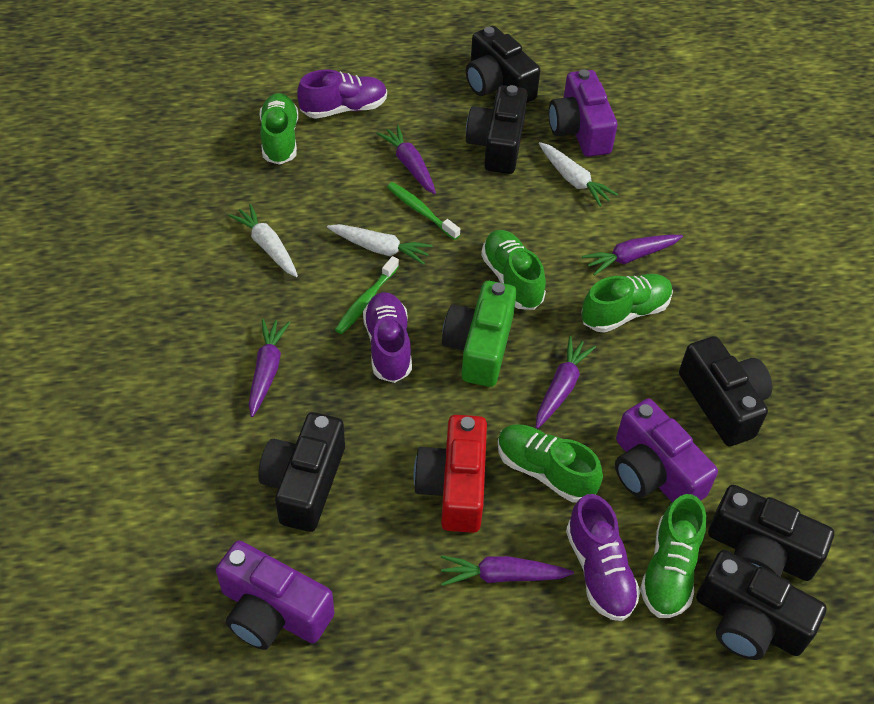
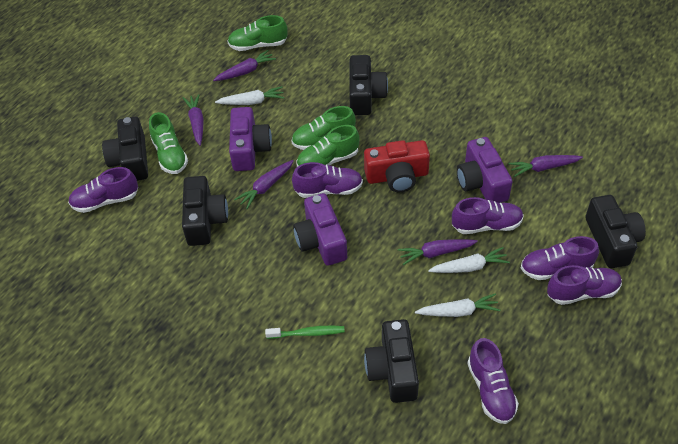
black camera: 6 -> 5
green camera: 1 -> 0
green shoe: 5 -> 4
green toothbrush: 2 -> 1
purple shoe: 3 -> 6

